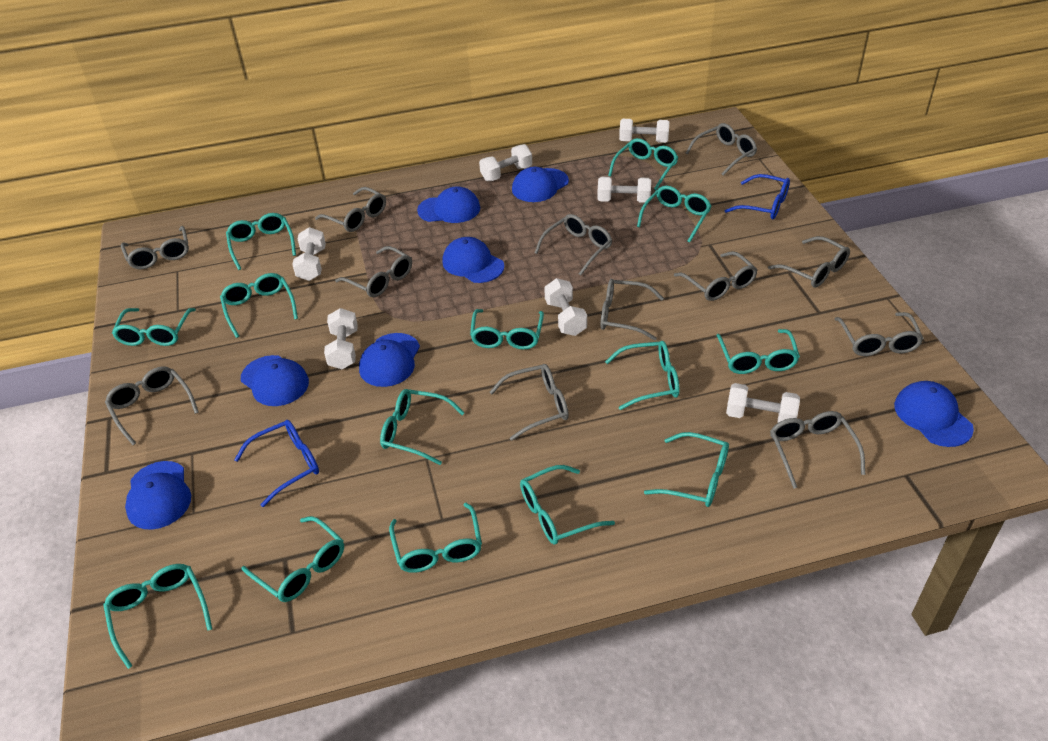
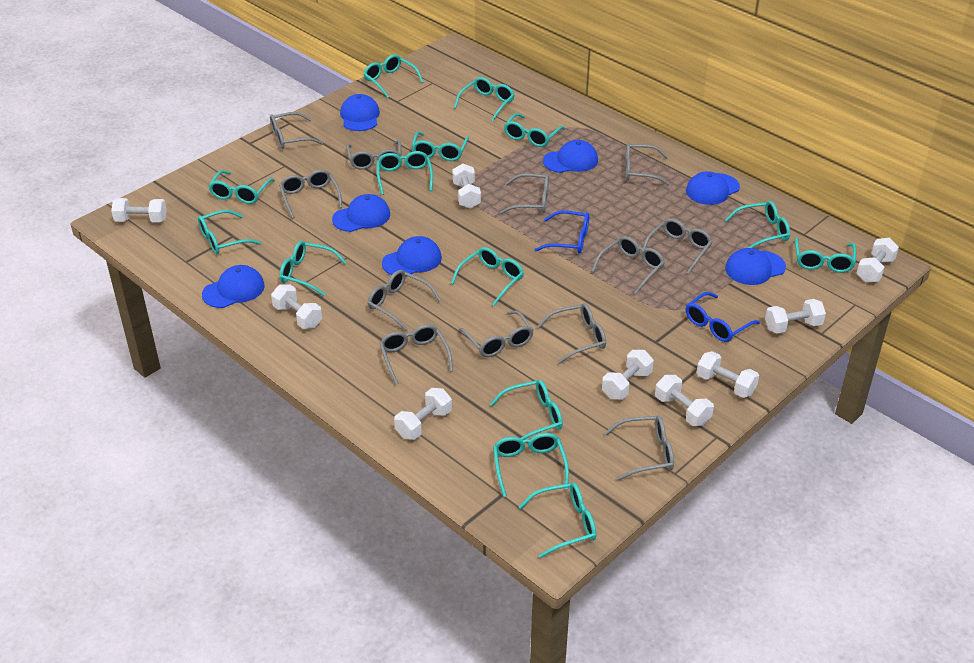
white dumbbell: 7 -> 9

